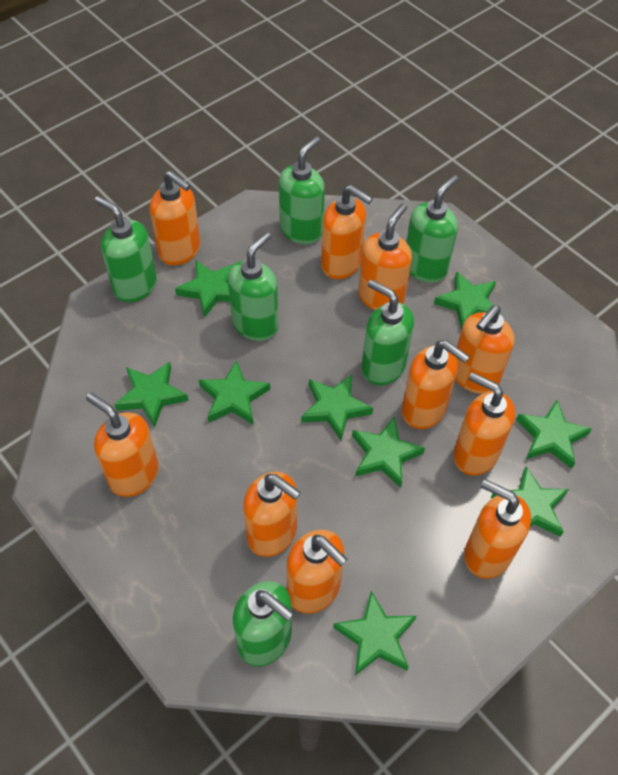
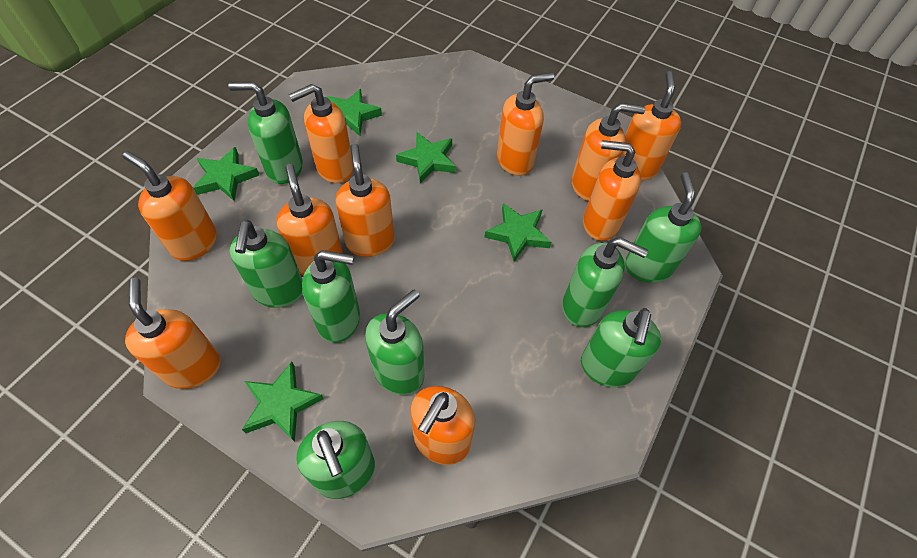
green soap dispenser: 6 -> 8
green star: 9 -> 5

